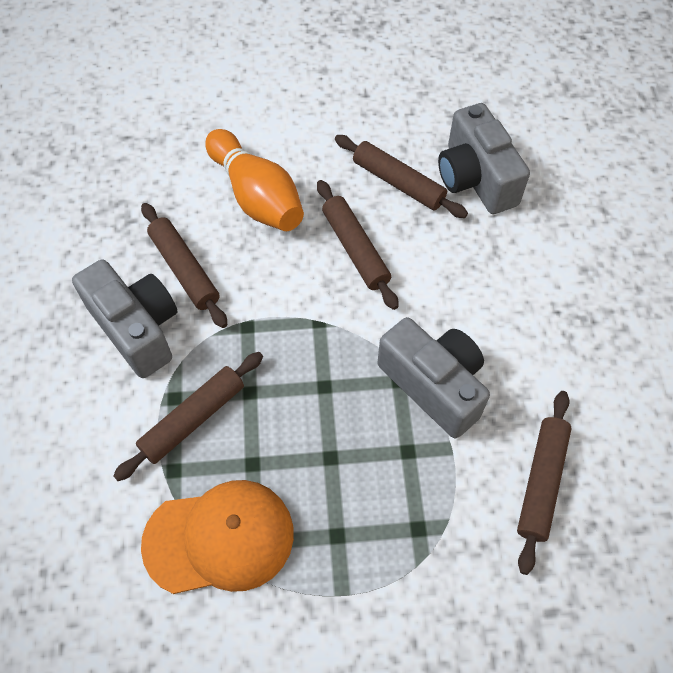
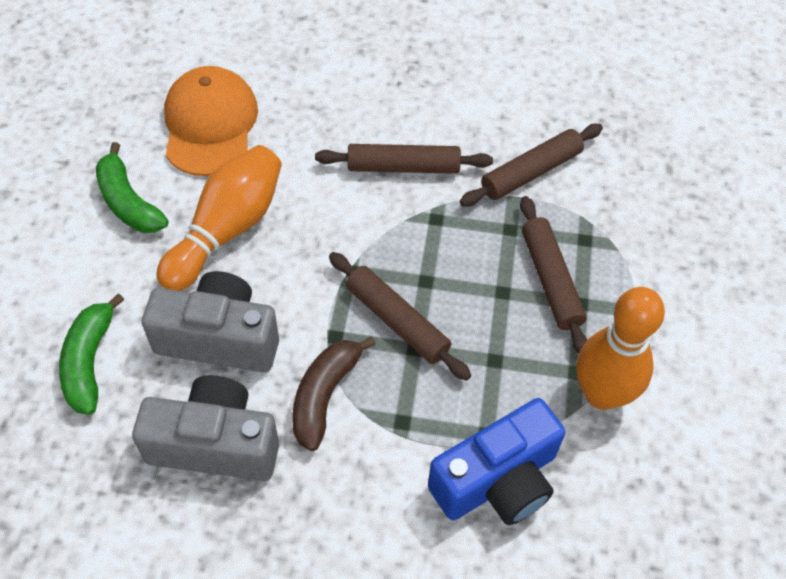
blue camera: 0 -> 1
brown banana: 0 -> 1
brown rolling pin: 5 -> 4
green banana: 0 -> 2
grey camera: 3 -> 2
orange bowling pin: 1 -> 2

